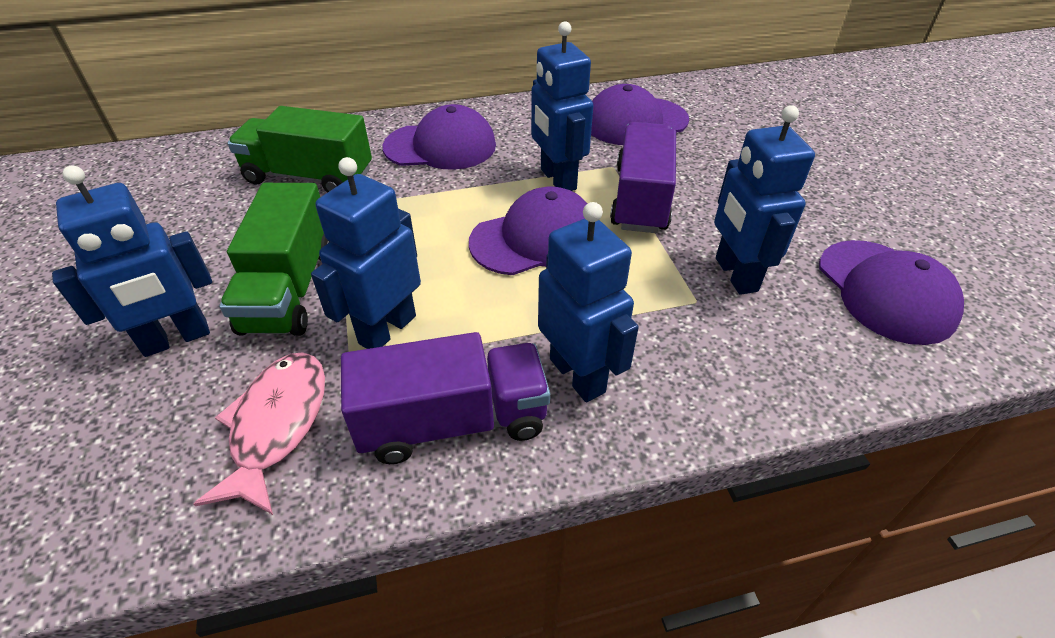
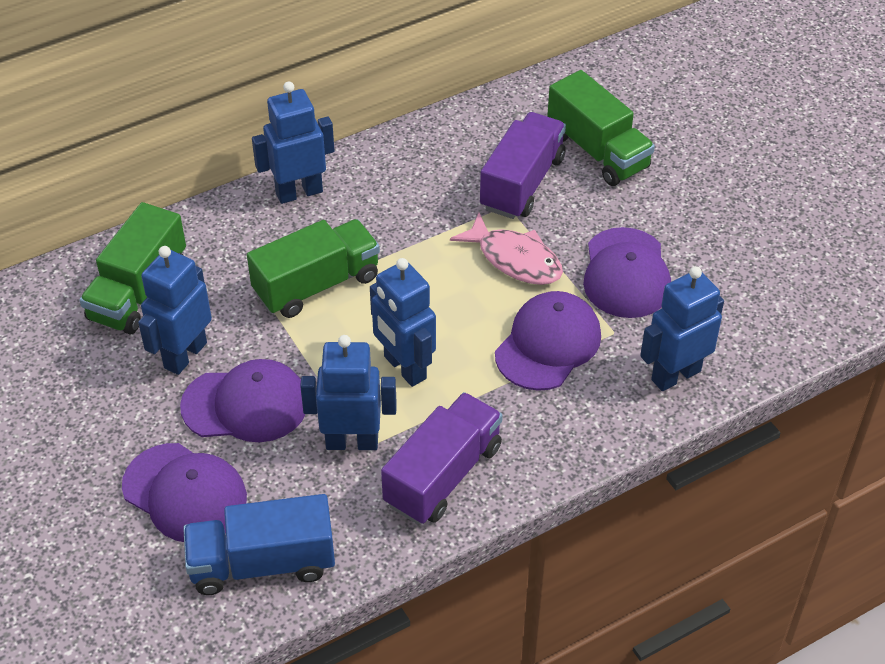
blue truck: 0 -> 1
green truck: 2 -> 3

